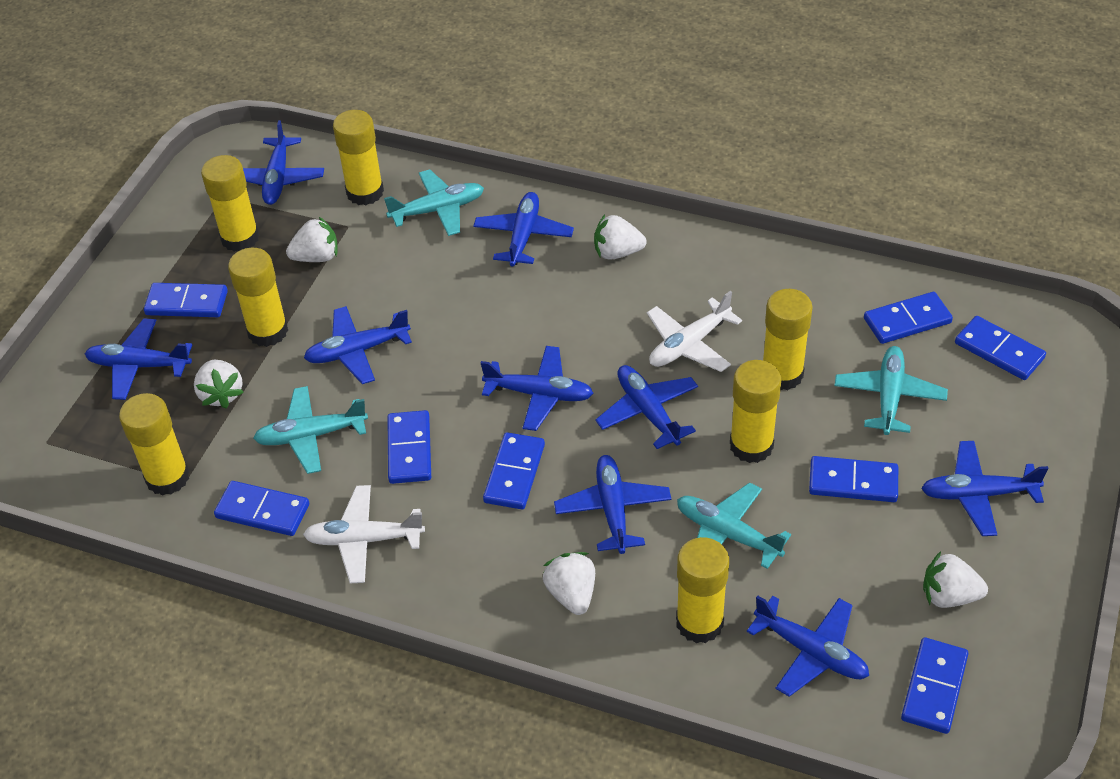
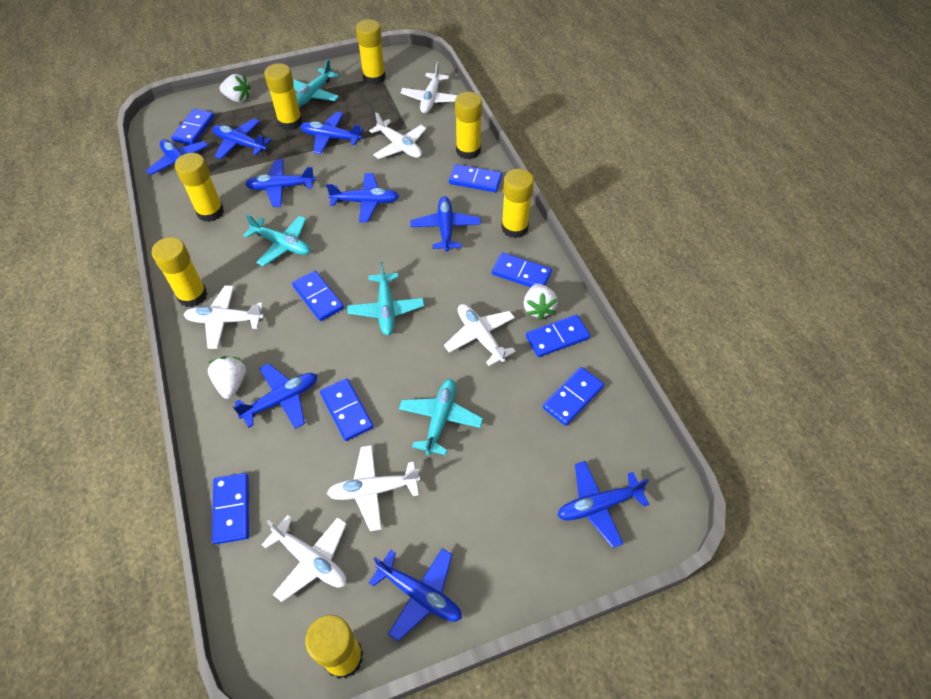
white plane: 2 -> 6
white strawberry: 5 -> 3

